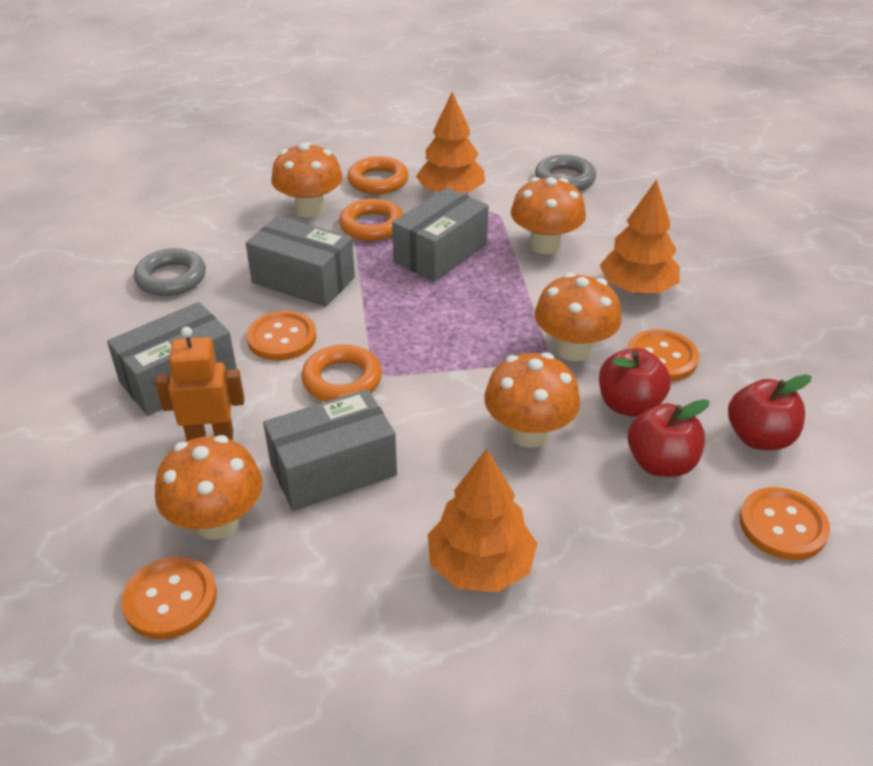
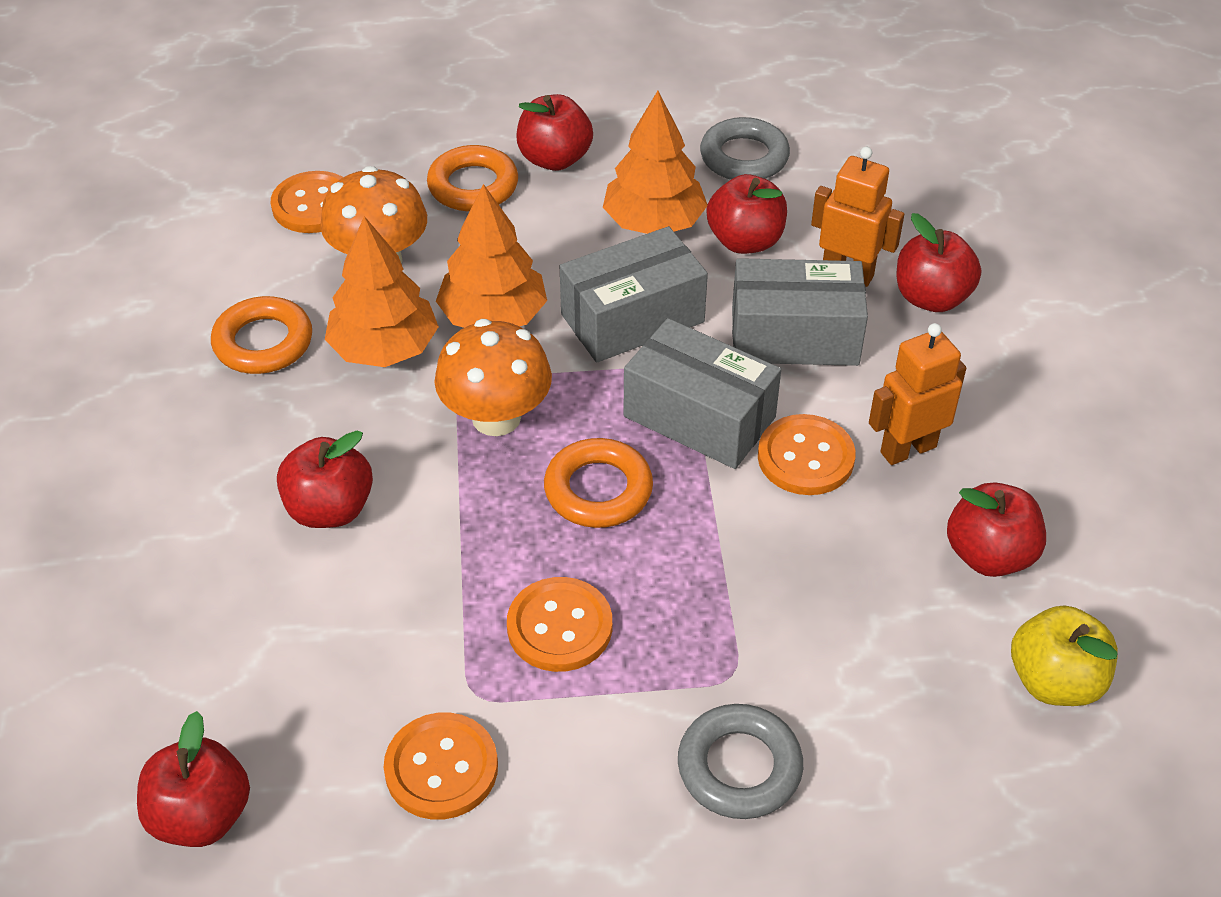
grey box: 4 -> 3
orange mushroom: 5 -> 2
orange robot: 1 -> 2
red apple: 3 -> 6
yellow apple: 0 -> 1

